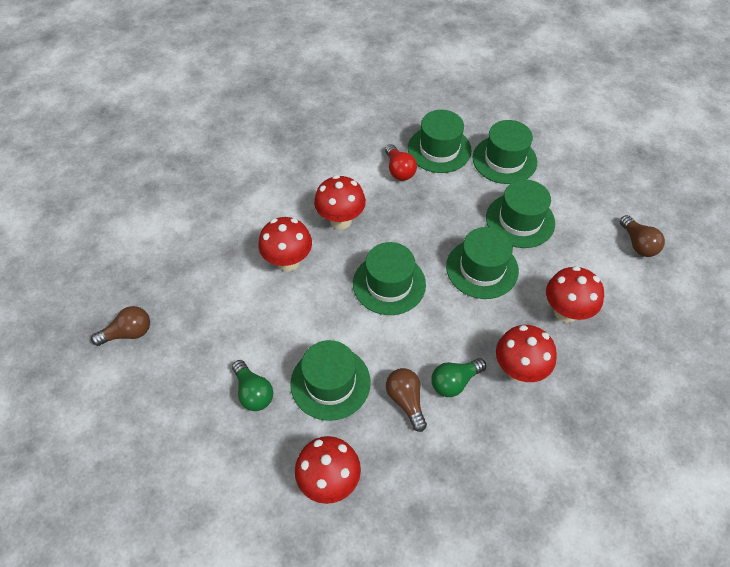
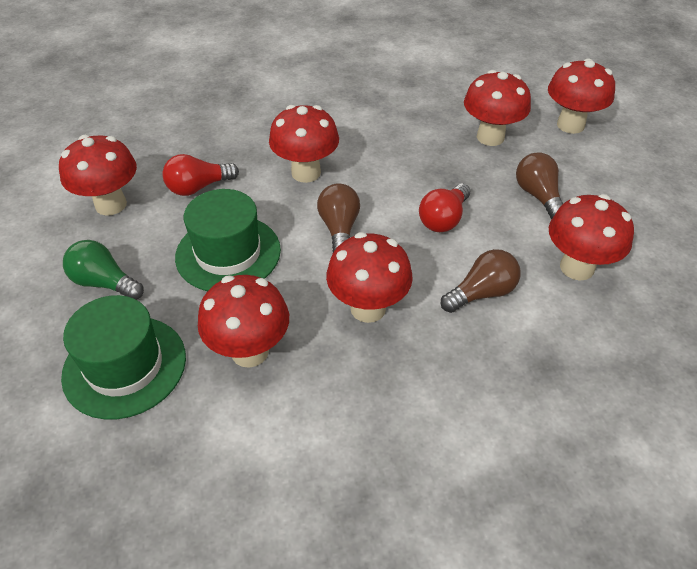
green hat: 6 -> 2
green light bulb: 2 -> 1
red light bulb: 1 -> 2
red mushroom: 5 -> 7

